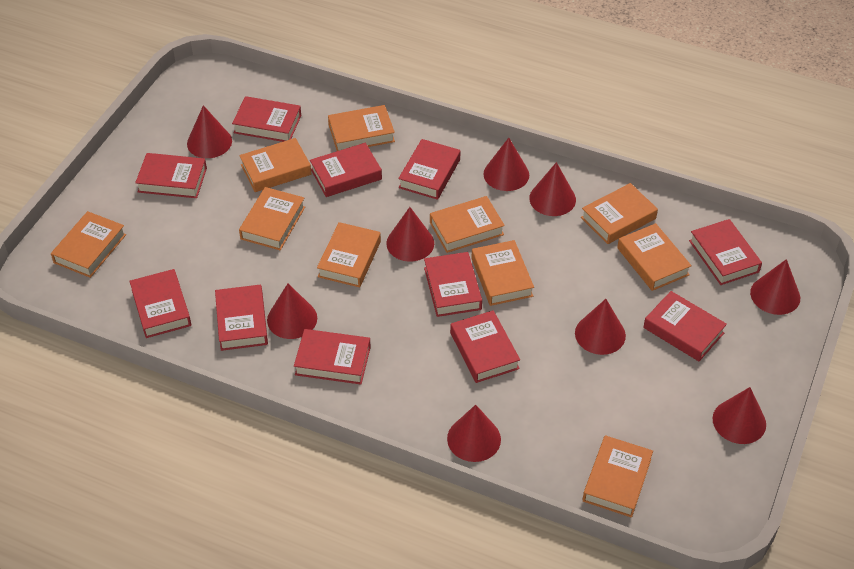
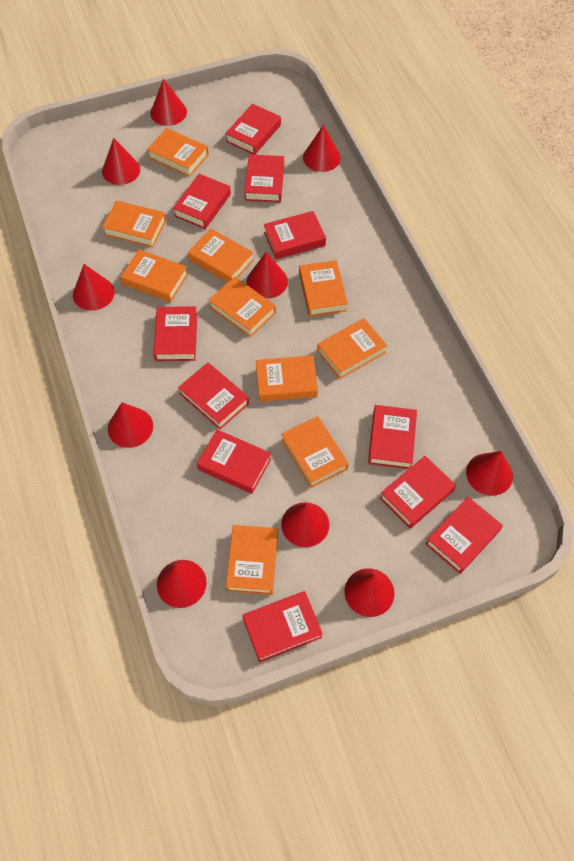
red cone: 9 -> 10

